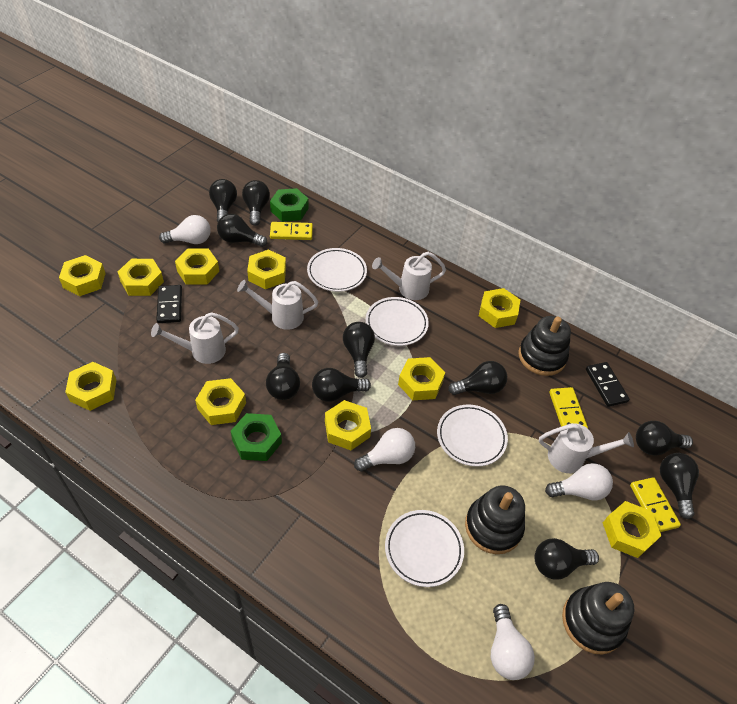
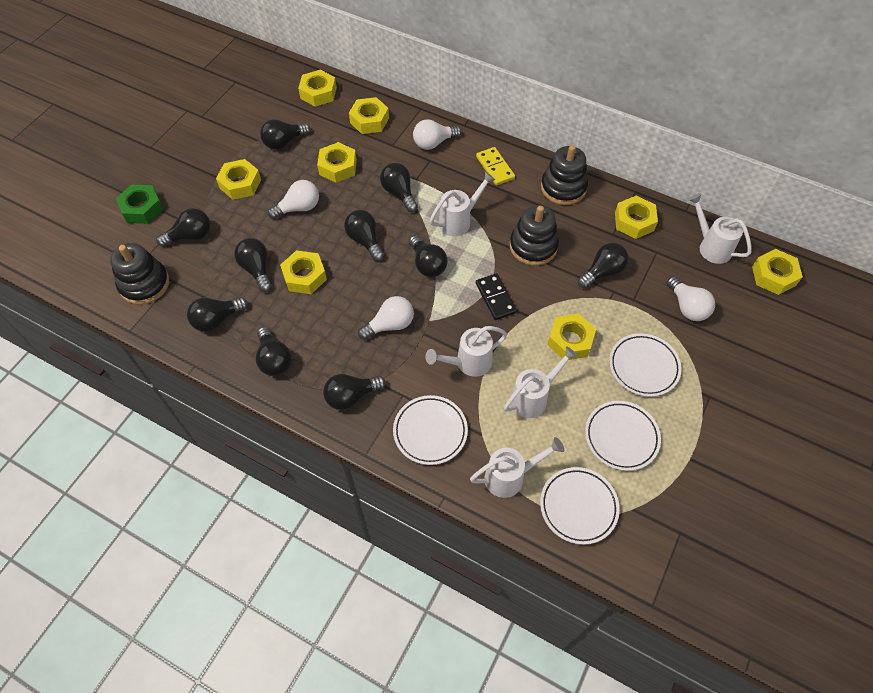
black domino: 2 -> 1
green nut: 2 -> 1
white watering can: 4 -> 5
yellow domino: 3 -> 1
yellow nut: 10 -> 8

